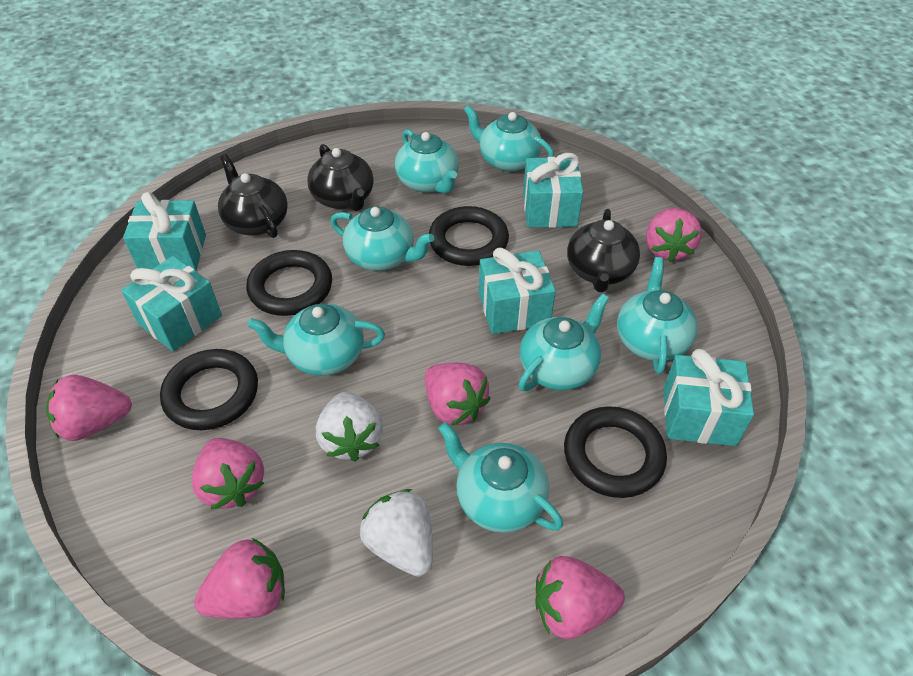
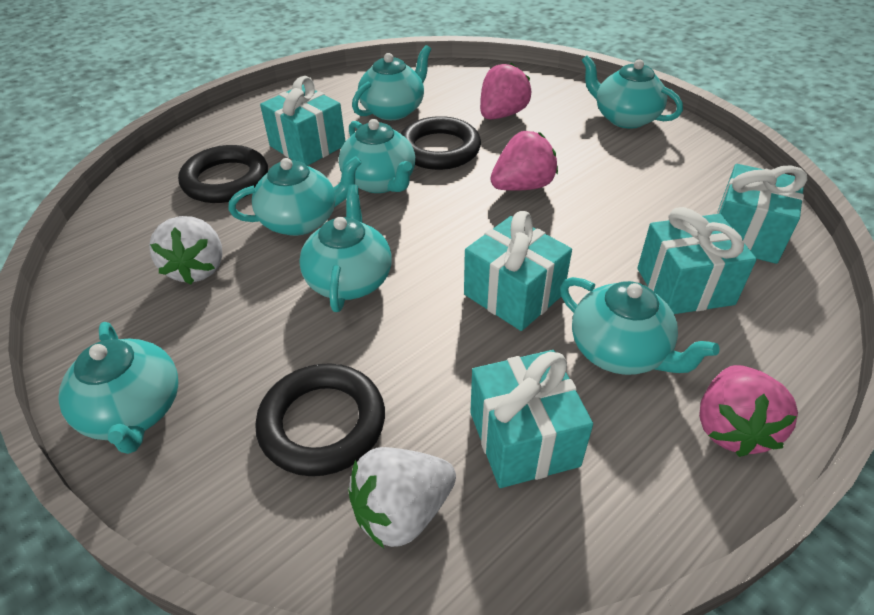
black ring: 4 -> 3
black teapot: 3 -> 0
pink strawberry: 6 -> 3

